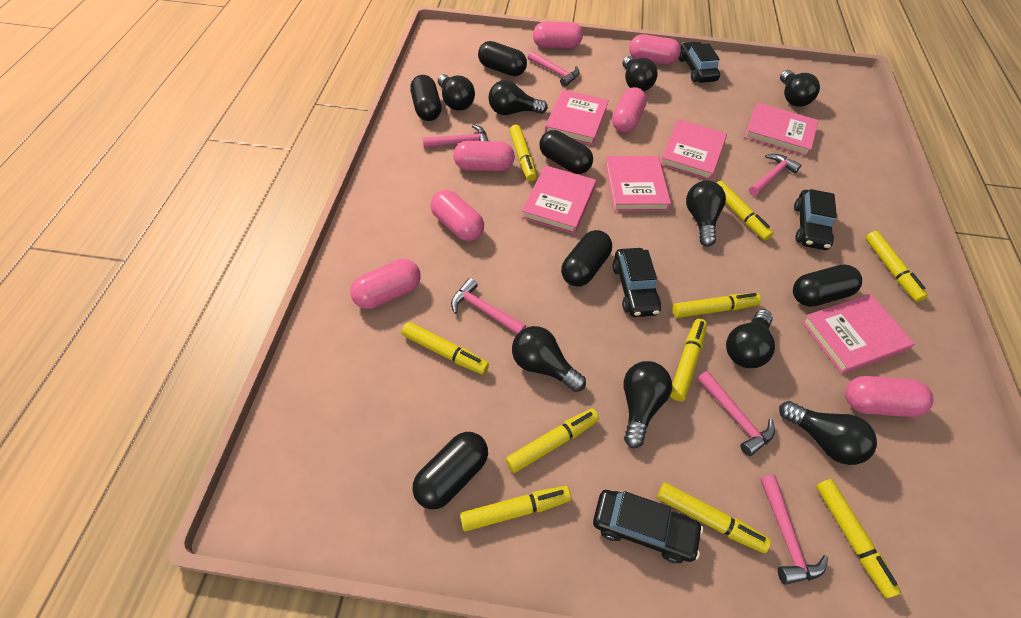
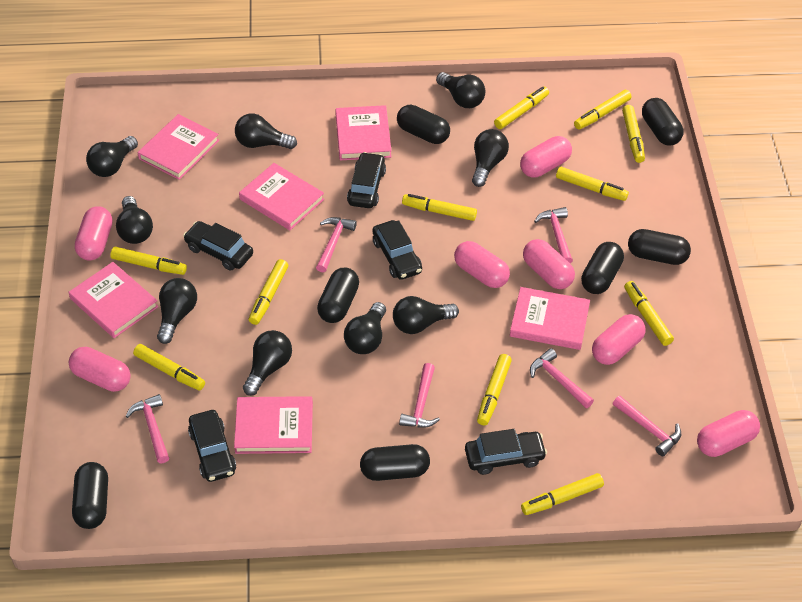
black capsule: 6 -> 7
black car: 4 -> 5
yellow marker: 10 -> 11

